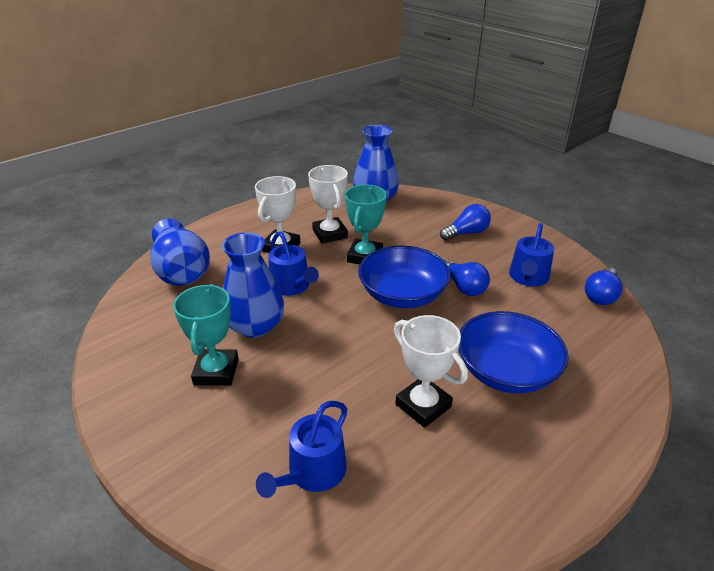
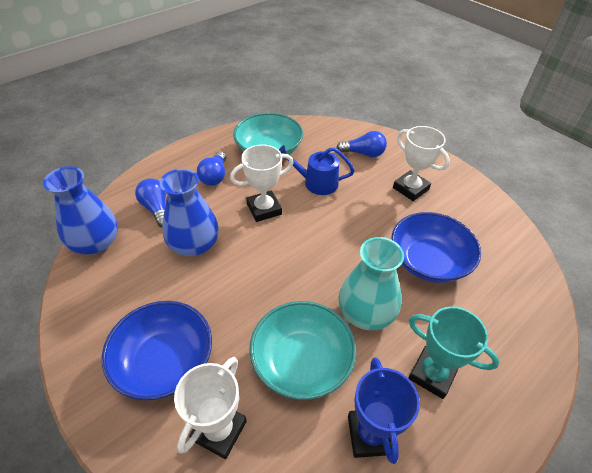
blue trophy: 0 -> 1
blue vase: 3 -> 2
blue watering can: 3 -> 1
turquoise bowl: 0 -> 2
turquoise trophy: 2 -> 1
turquoise vase: 0 -> 1

